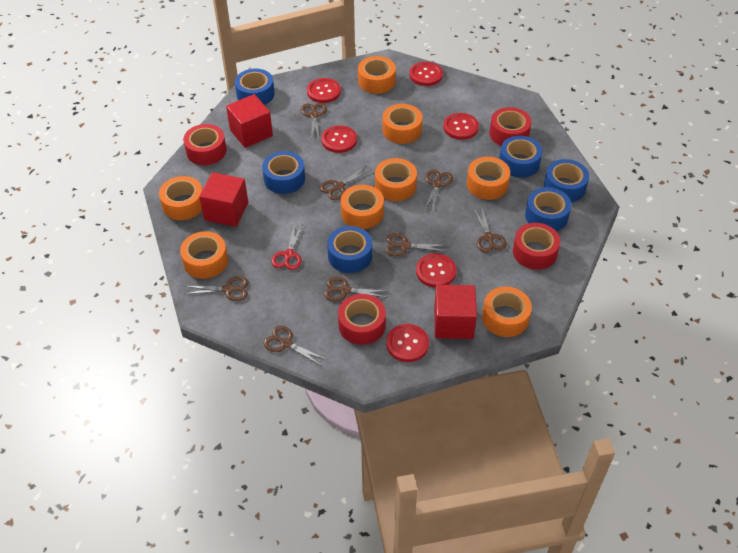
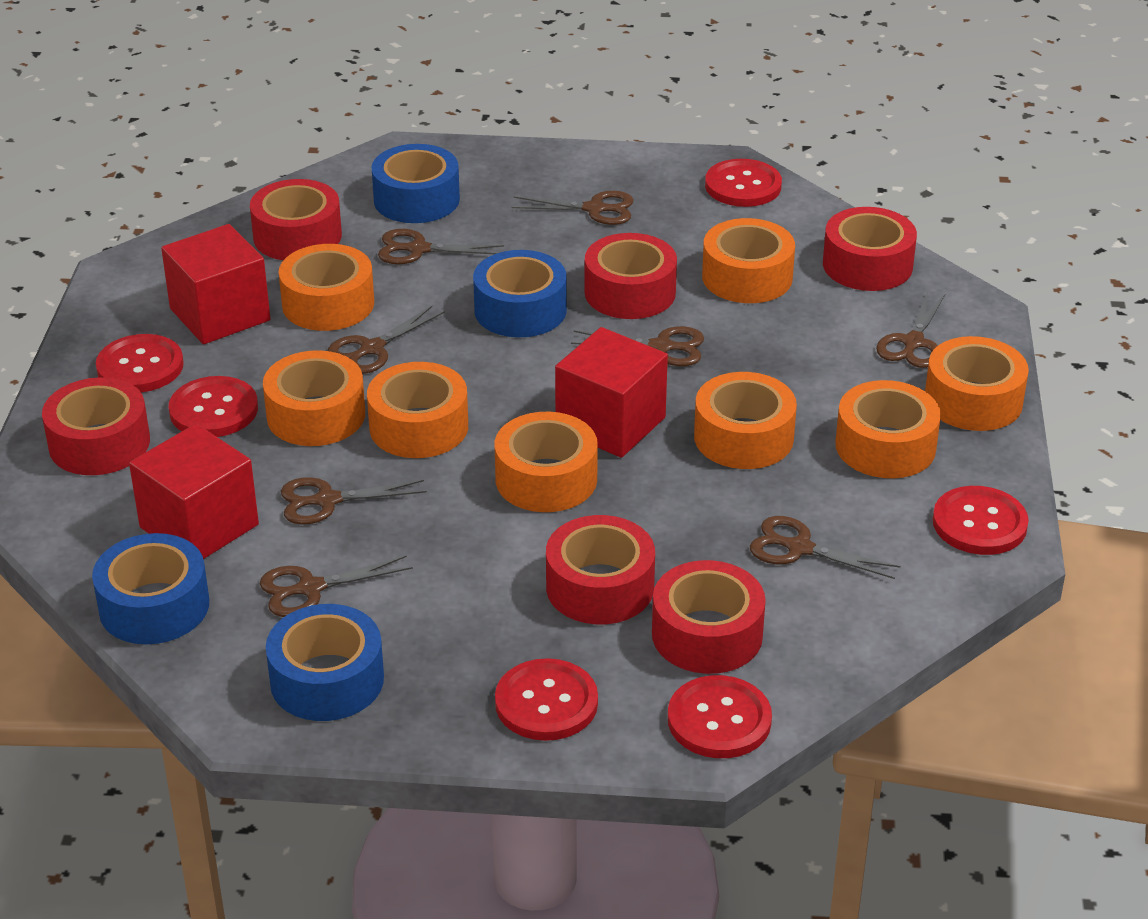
blue tape: 6 -> 4
red scissors: 1 -> 0
red tape: 4 -> 6

